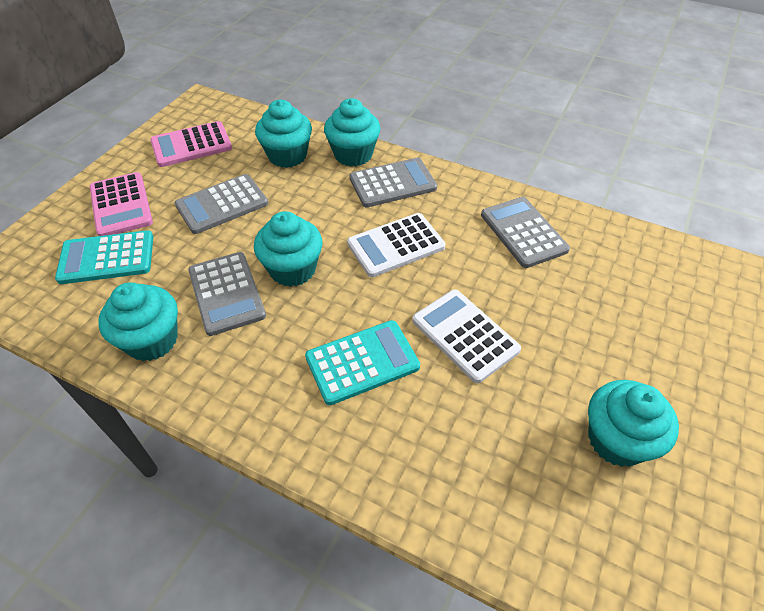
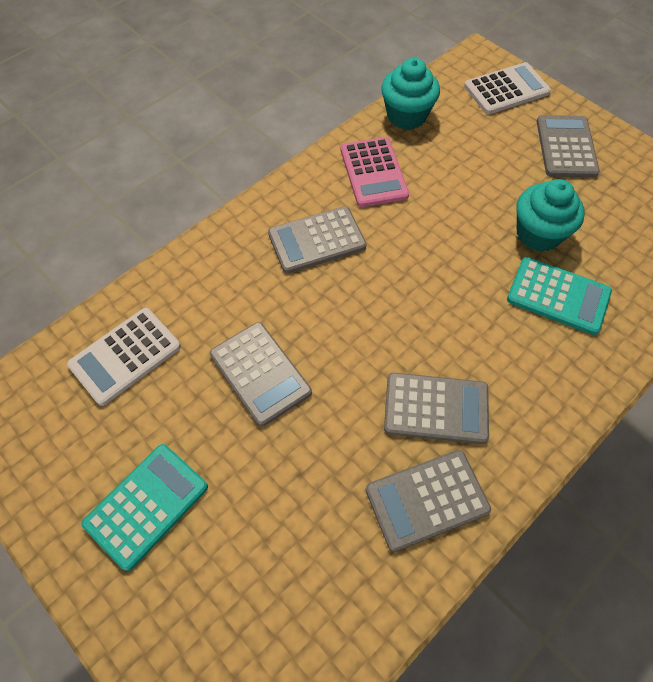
grey calculator: 4 -> 5
pink calculator: 2 -> 1
turquoise cupcake: 5 -> 2

